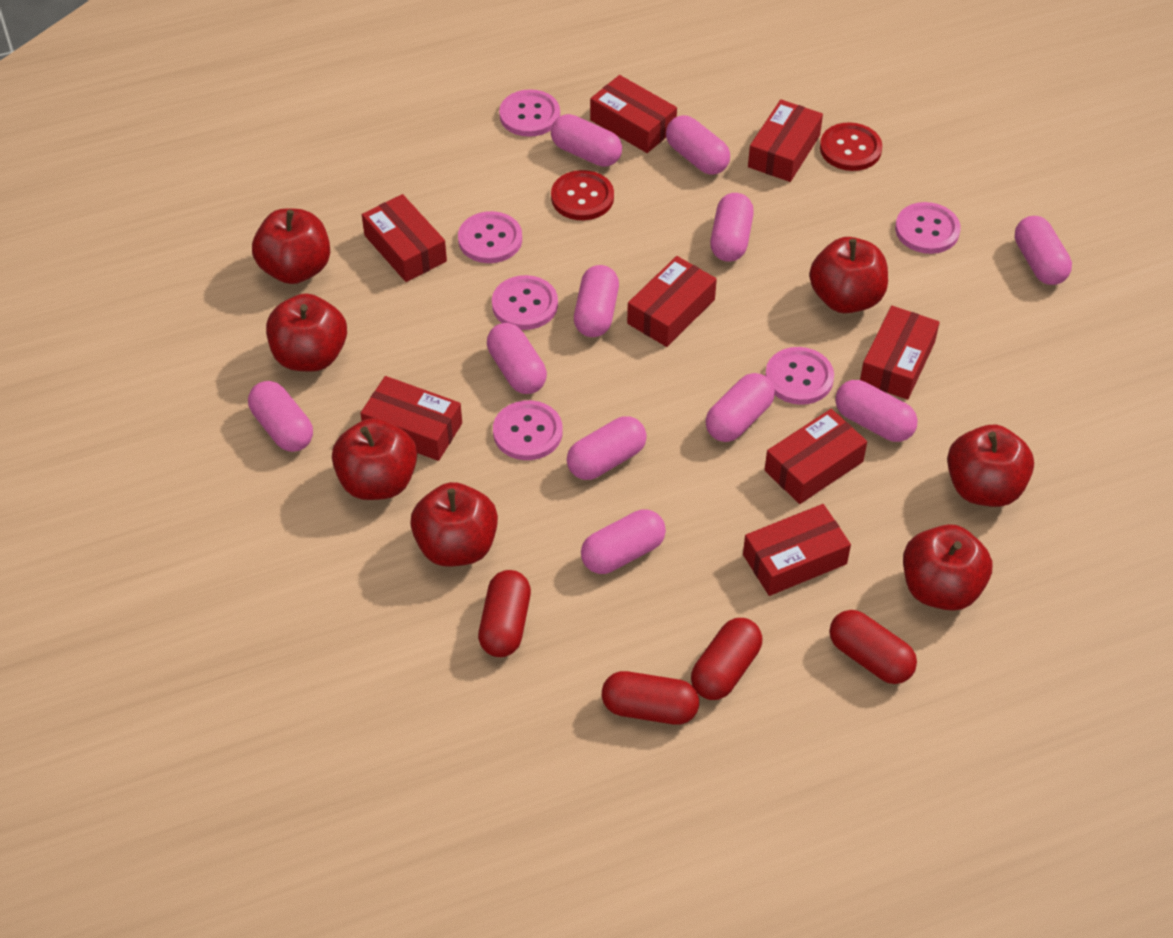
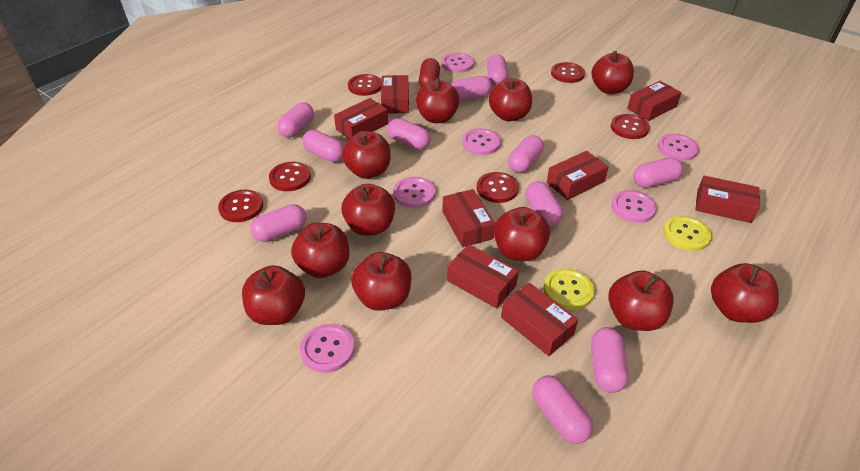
red apple: 7 -> 11
red button: 2 -> 6
red capsule: 4 -> 1
yellow button: 0 -> 2

